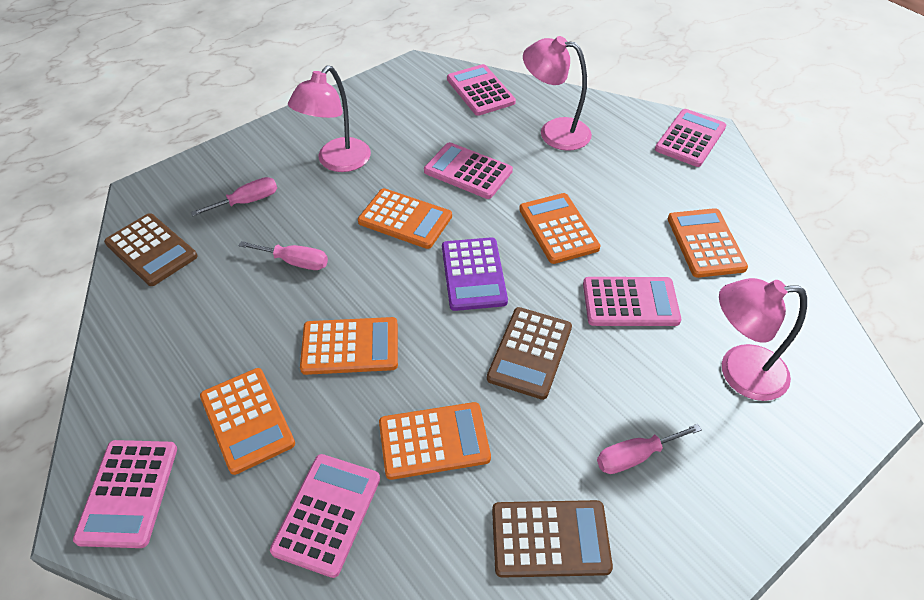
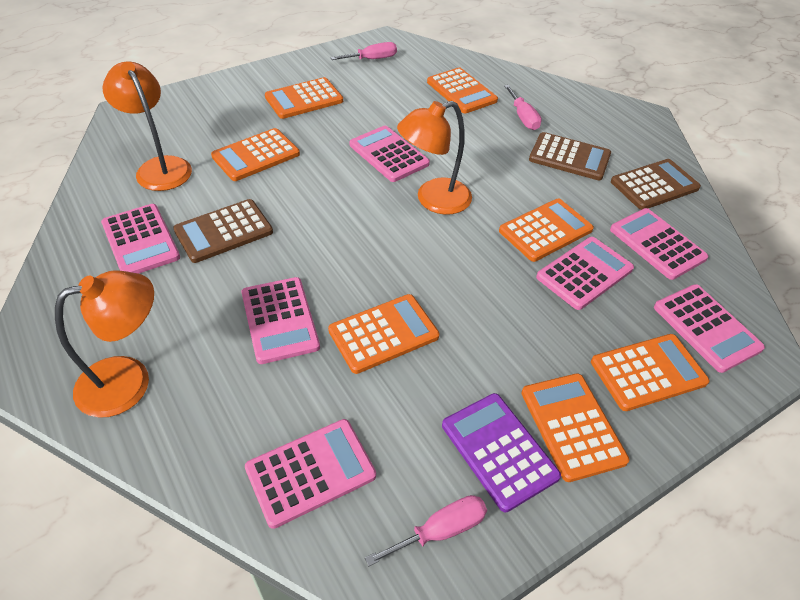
orange calculator: 6 -> 7
orange lamp: 0 -> 3
pink calculator: 6 -> 7
pink lamp: 3 -> 0

